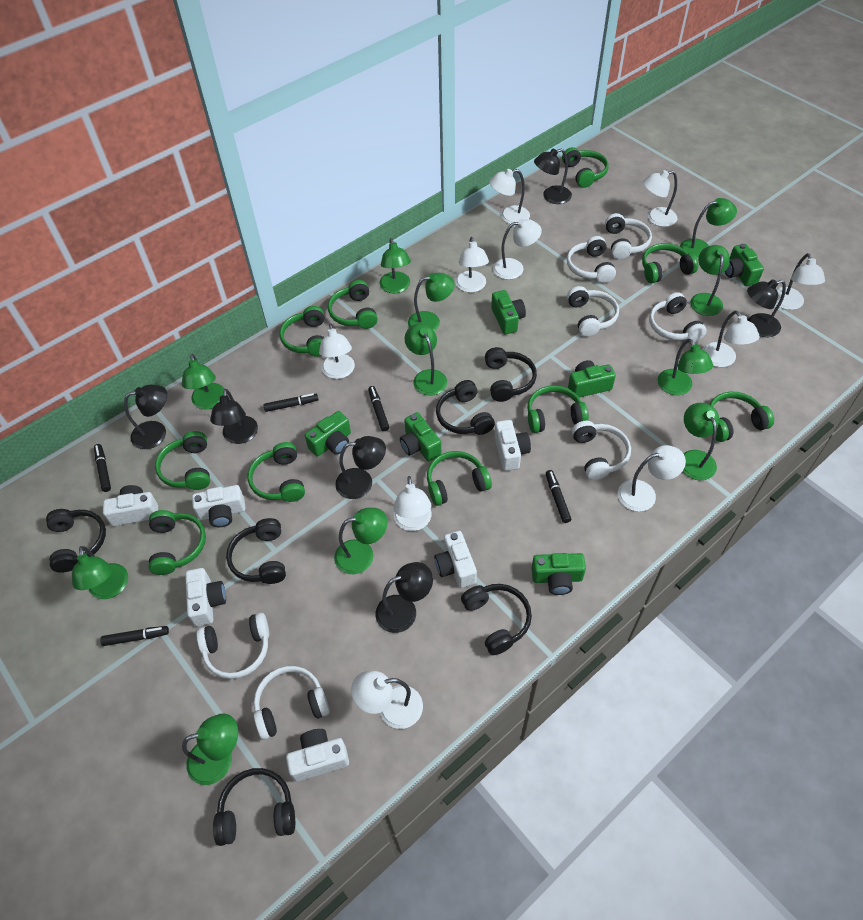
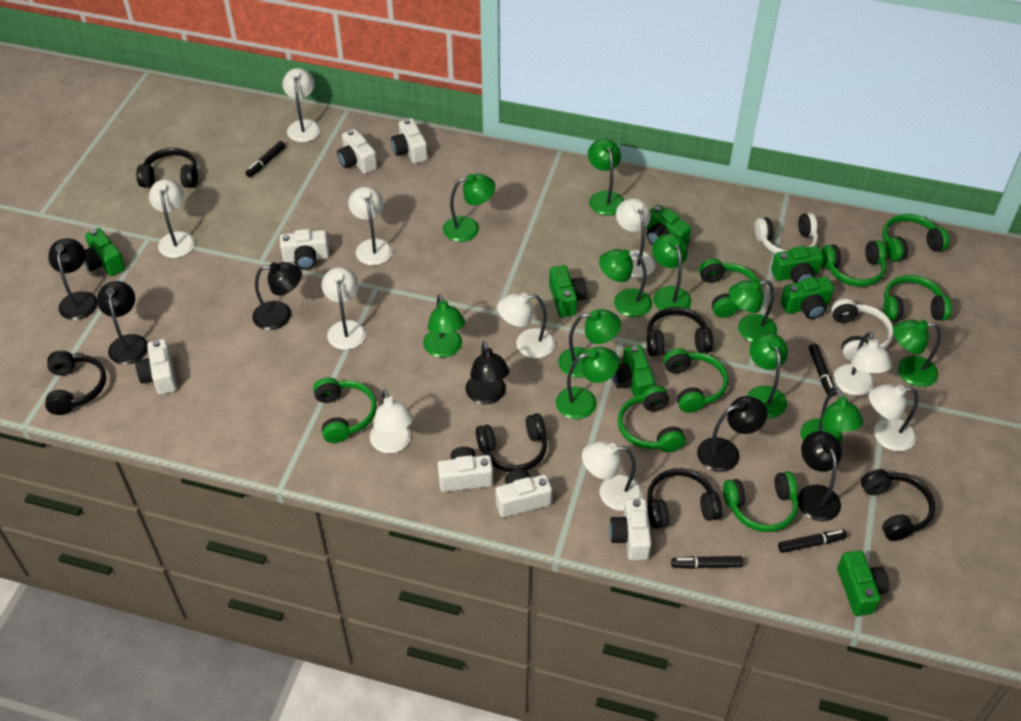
black marker: 5 -> 4
green camera: 6 -> 7
green headphones: 10 -> 8
white camera: 6 -> 7
white headphones: 7 -> 2

